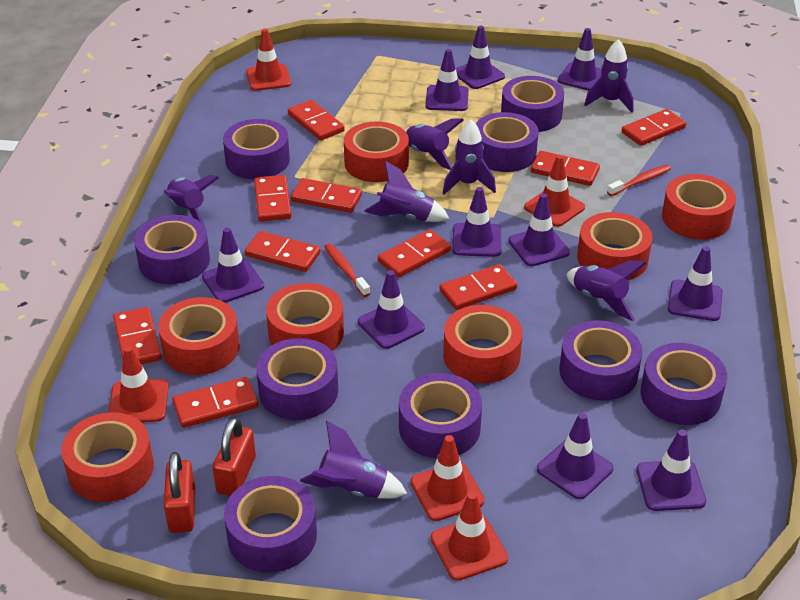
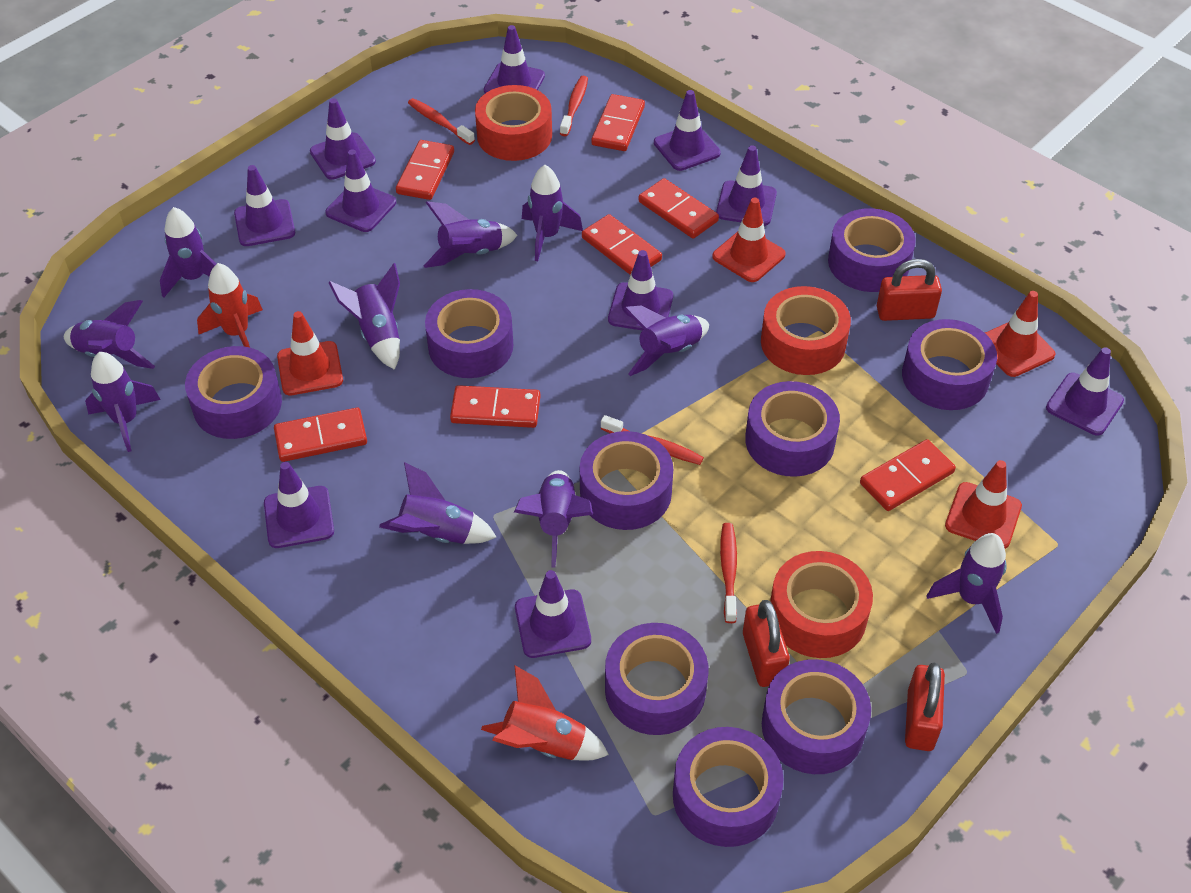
purple rocket: 7 -> 10
red domino: 10 -> 7
red padlock: 2 -> 3
red rocket: 0 -> 2
red tape: 7 -> 3
red toothbrush: 2 -> 4
red traffic cone: 5 -> 4

